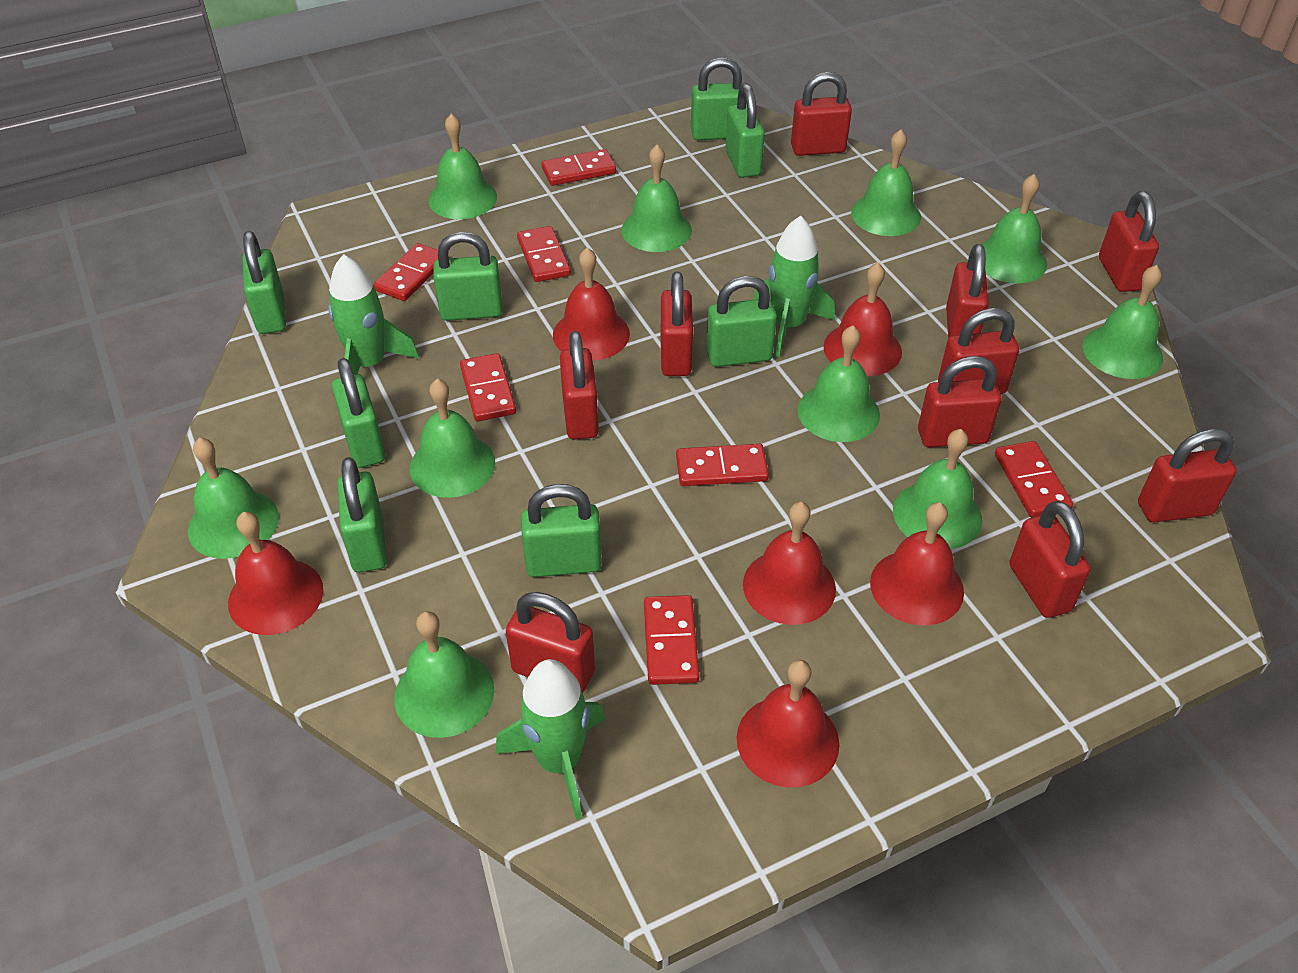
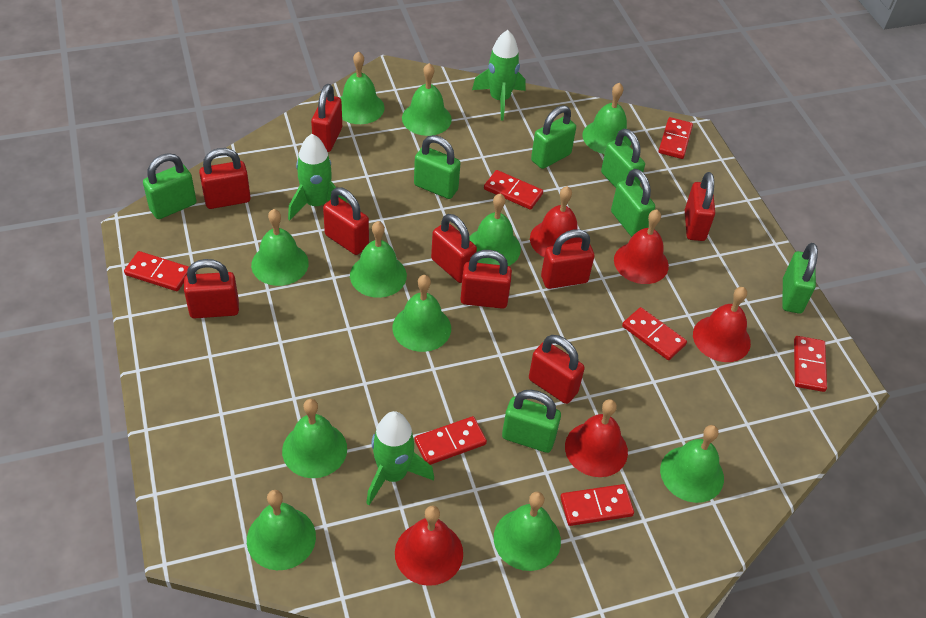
green bell: 10 -> 11
green padlock: 8 -> 7
red bell: 6 -> 5
red padlock: 10 -> 9

